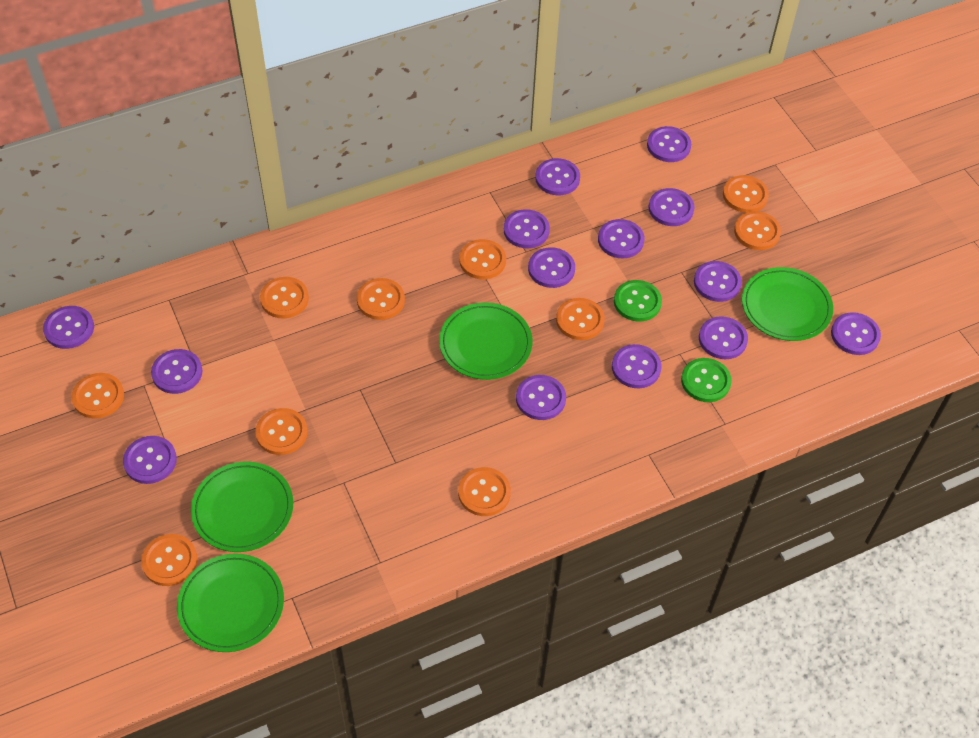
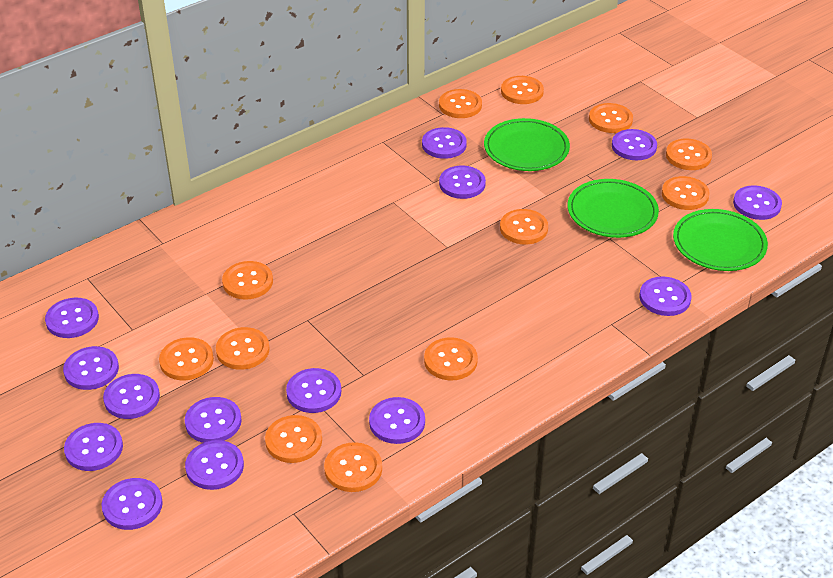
green button: 2 -> 0
green plate: 4 -> 3
orange button: 10 -> 12

